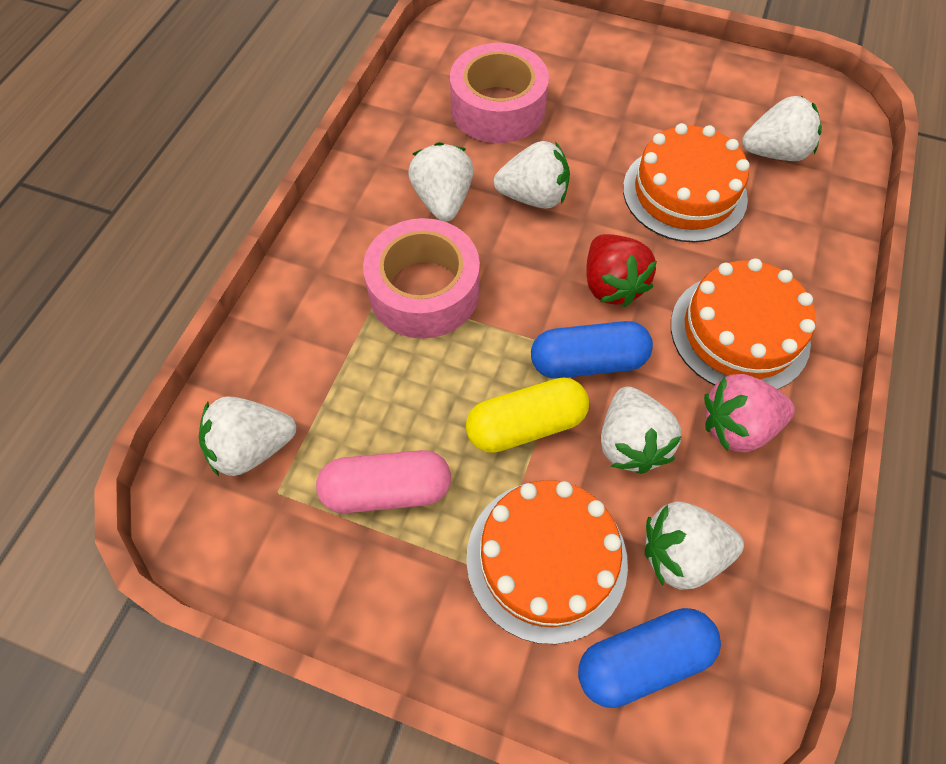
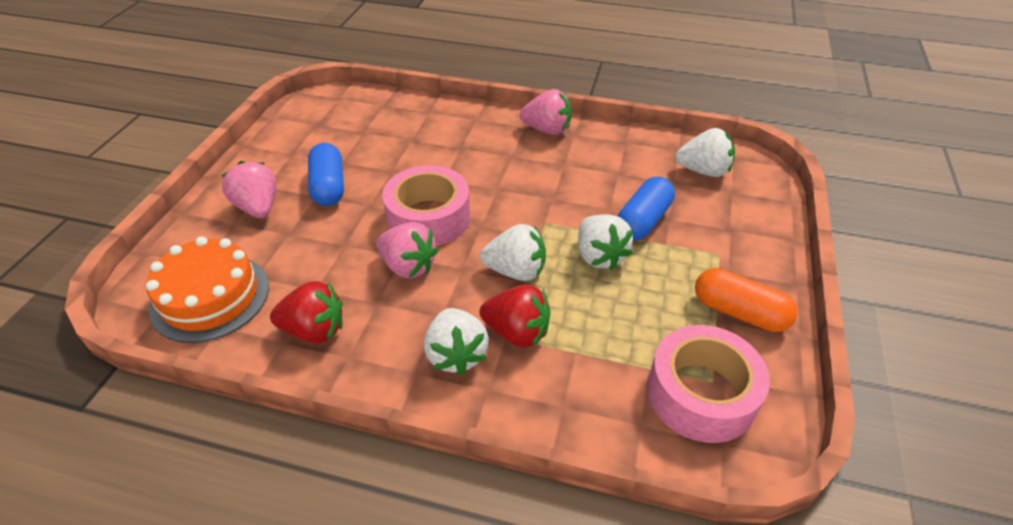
orange cake: 3 -> 1
orange capsule: 0 -> 1
pink capsule: 1 -> 0
pink strawberry: 1 -> 3
red strawberry: 1 -> 2
white strawberry: 6 -> 4
yellow capsule: 1 -> 0

